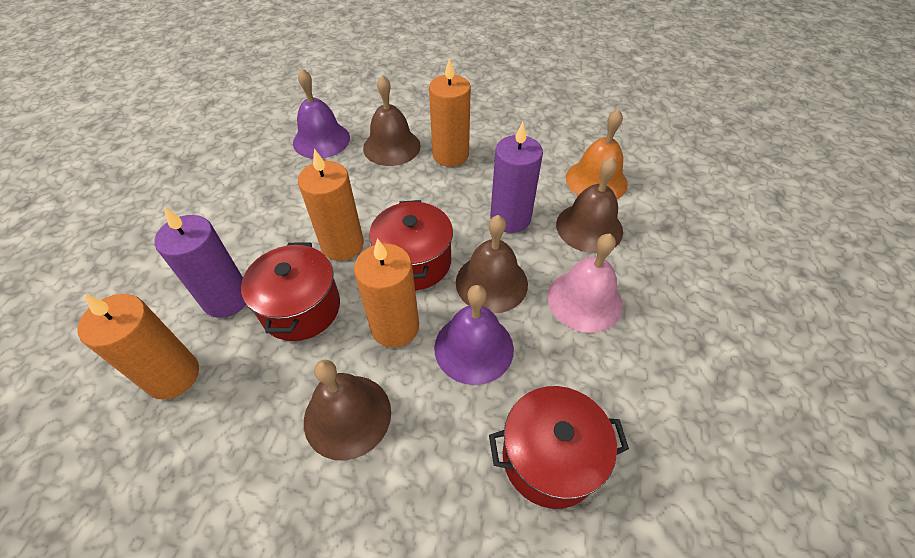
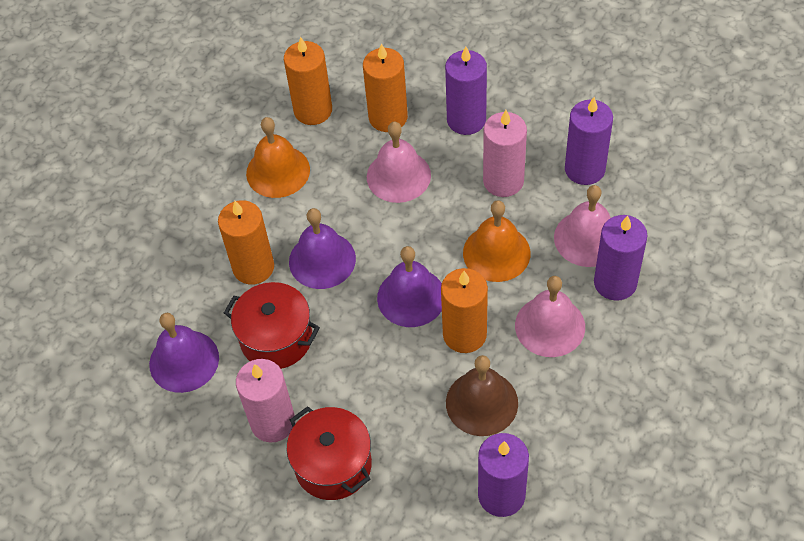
brown bell: 4 -> 1
orange bell: 1 -> 2
pink bell: 1 -> 3
pink candle: 0 -> 2
purple bell: 2 -> 3
purple candle: 2 -> 4
red pot: 3 -> 2

